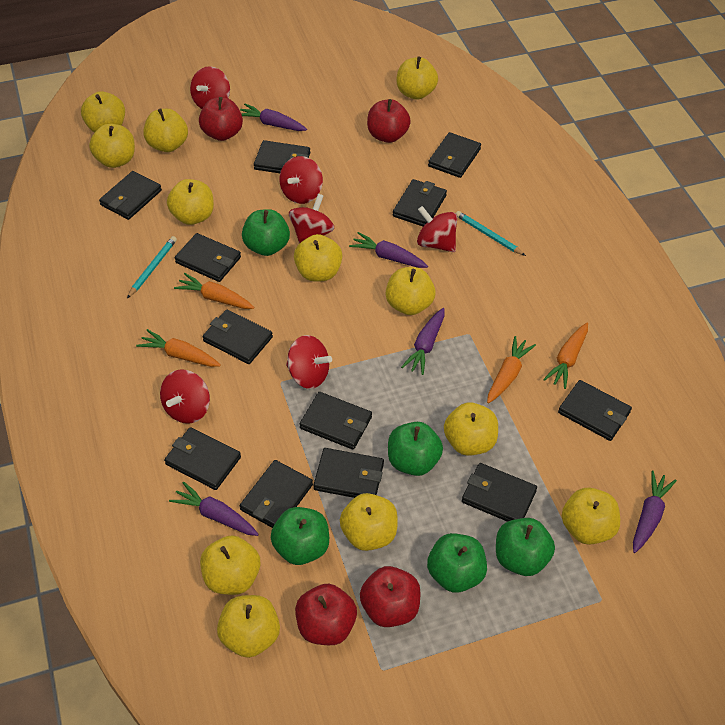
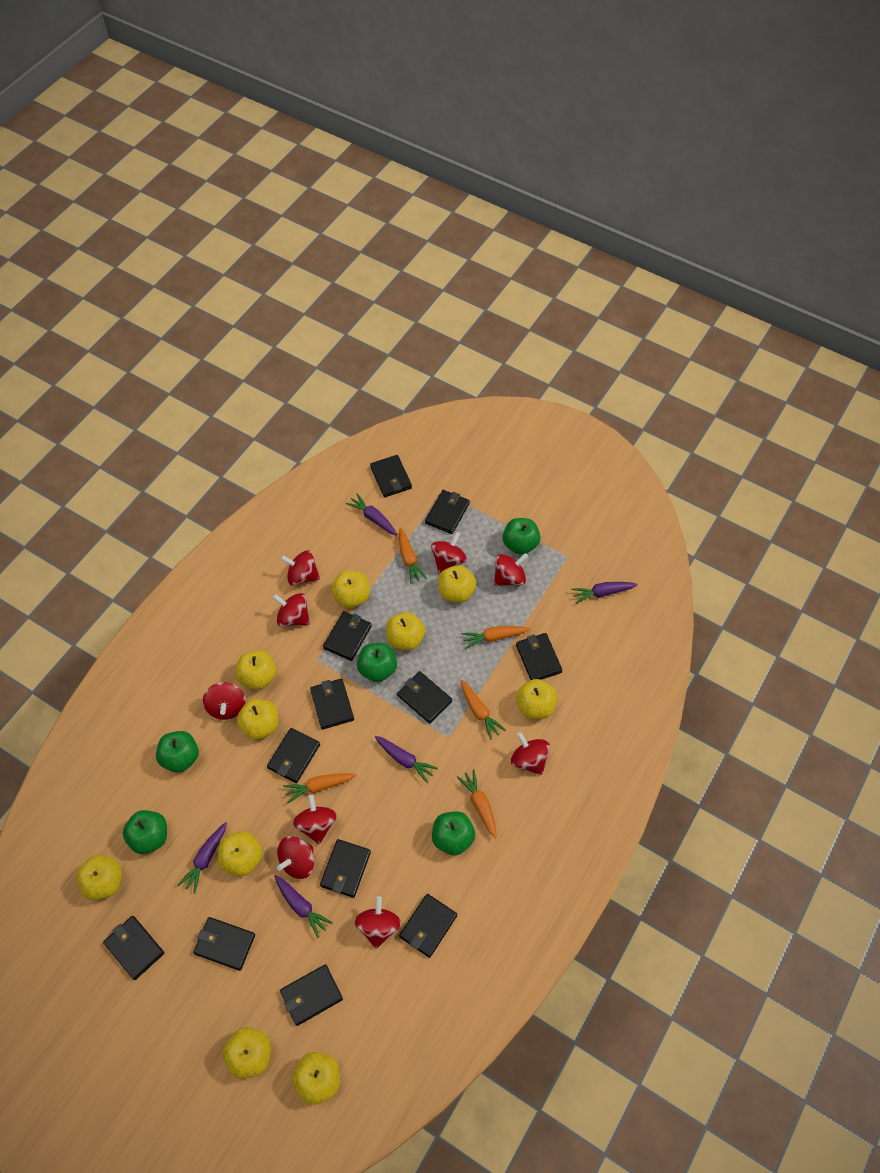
orange carrot: 4 -> 5
red apple: 4 -> 0
red spinning top: 6 -> 9
turquoise pencil: 2 -> 0
yellow apple: 12 -> 10

